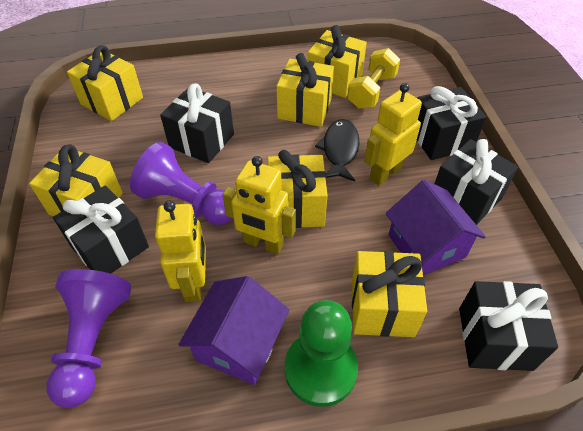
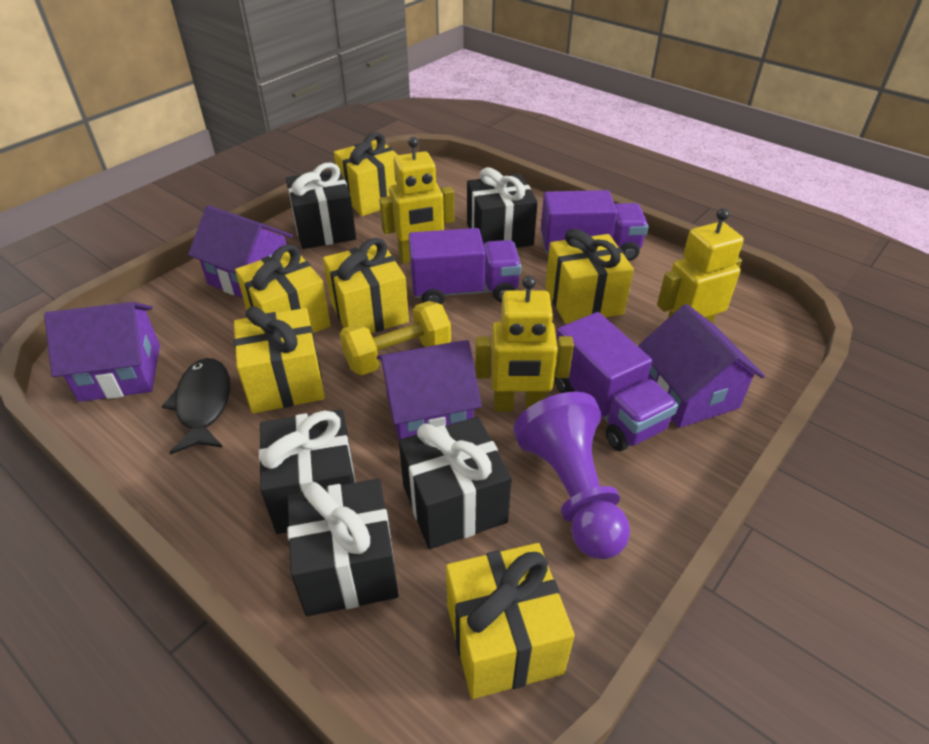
green pawn: 1 -> 0
purple house: 2 -> 4
purple pawn: 2 -> 1
purple truck: 0 -> 3

